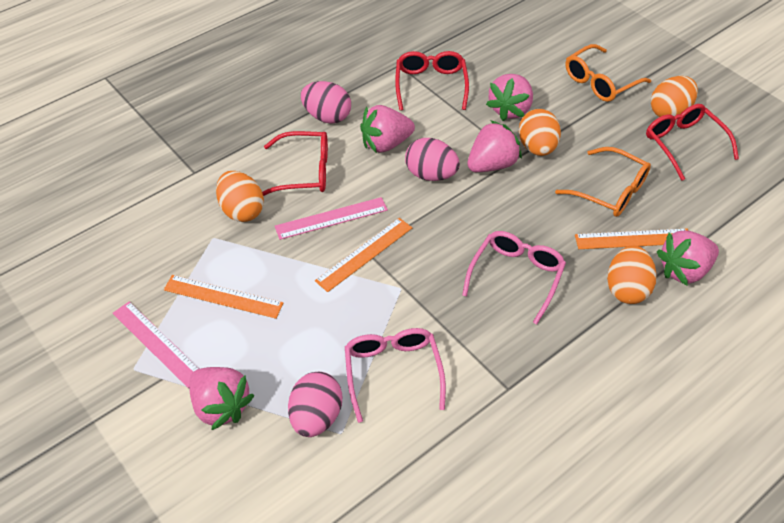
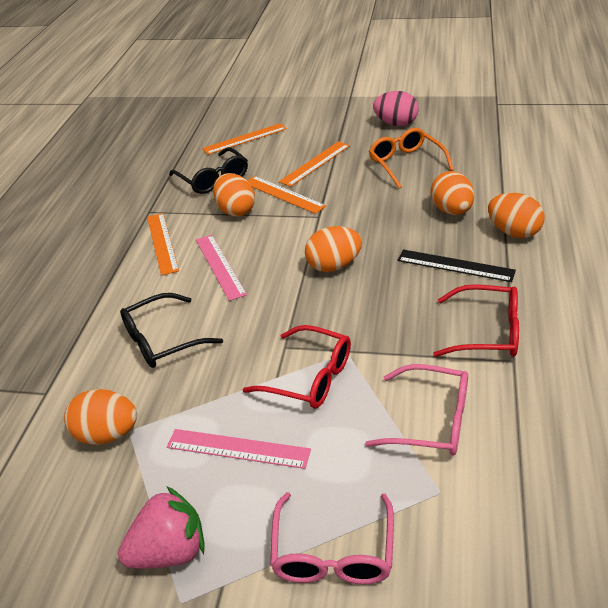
black glasses: 0 -> 2
black ruler: 0 -> 1
orange egg: 4 -> 5
orange glasses: 2 -> 1
orange ruler: 3 -> 4
pink egg: 3 -> 1
pink strawberry: 5 -> 1
red glasses: 3 -> 2

